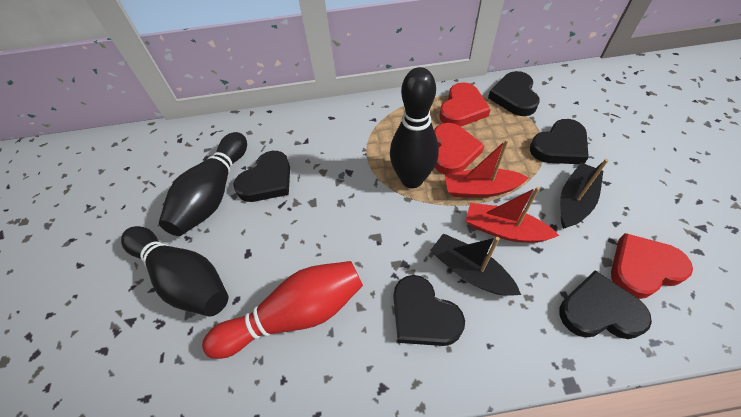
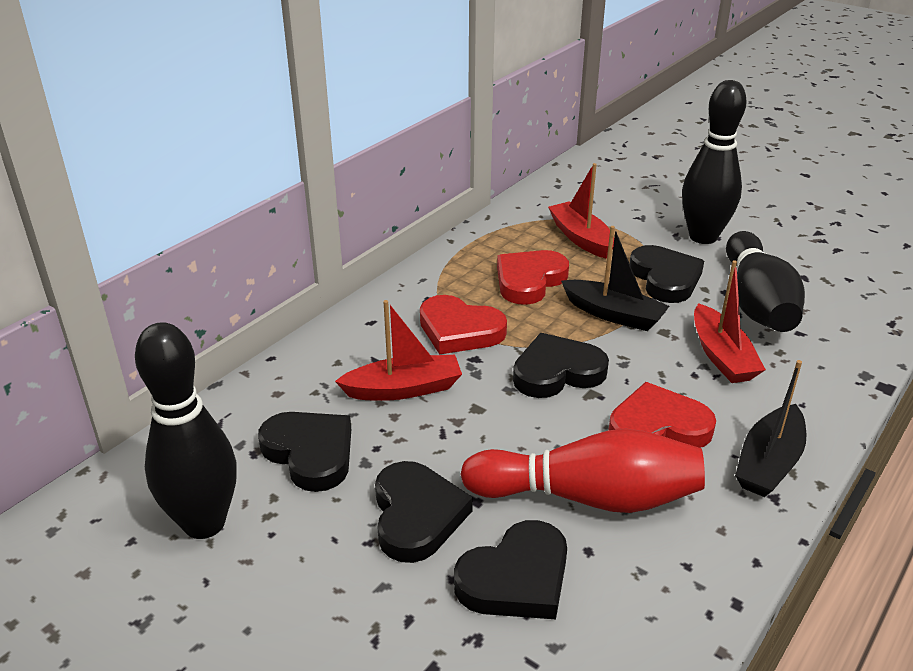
red boat: 2 -> 3

